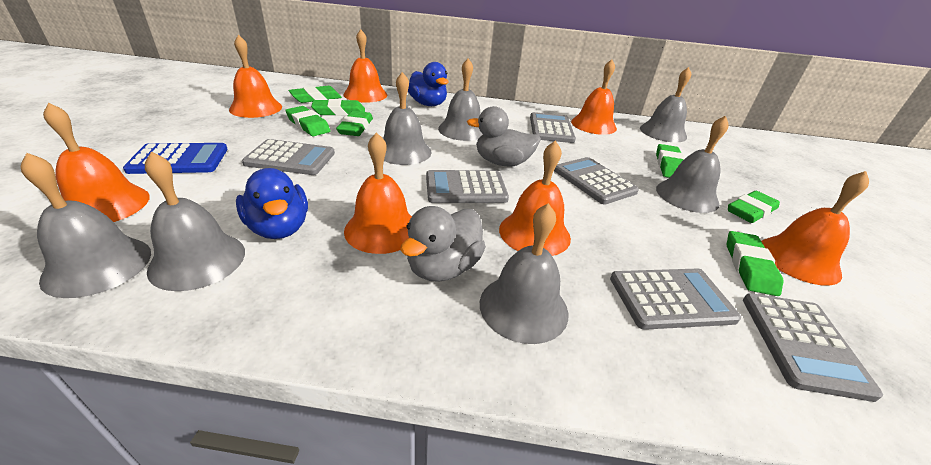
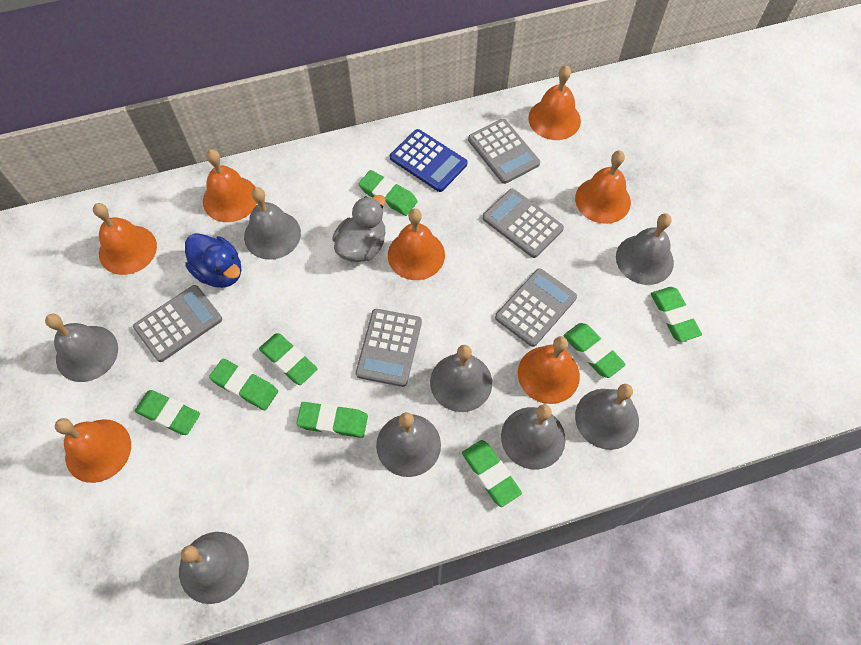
blue duck: 2 -> 1
green eraser: 7 -> 8
grey bell: 7 -> 8
grey calculator: 6 -> 5
grey duck: 2 -> 1

